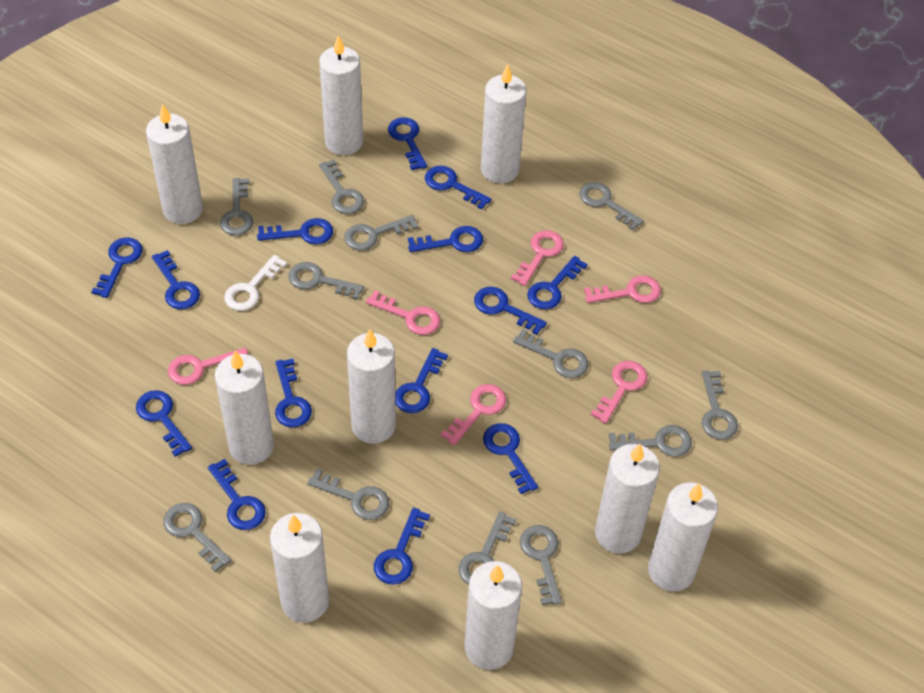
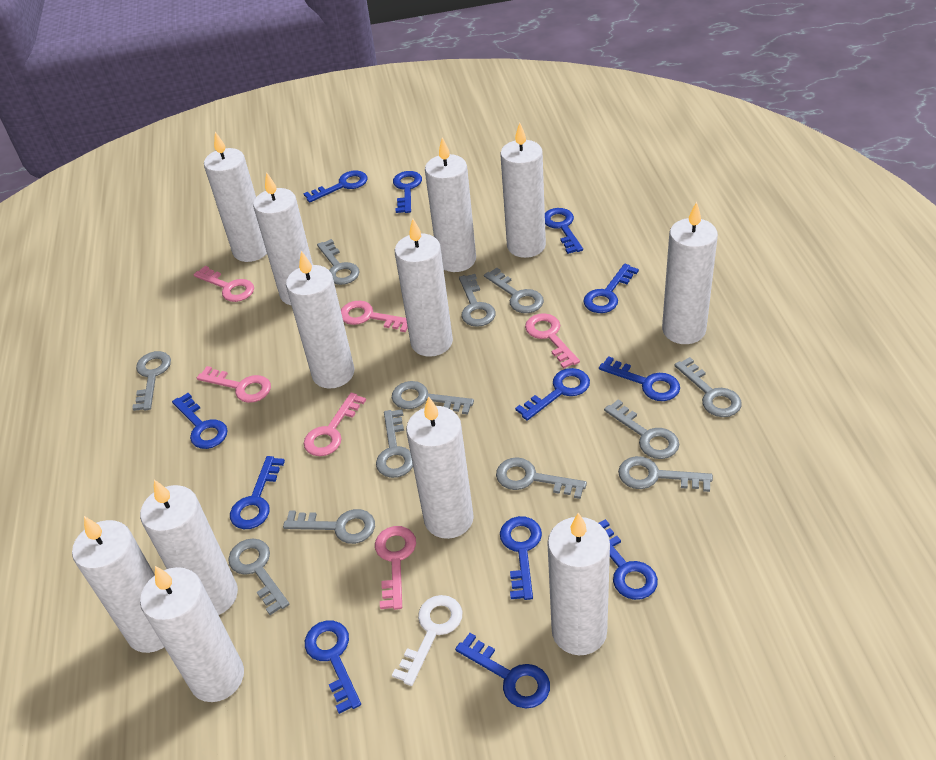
blue key: 14 -> 12
white candle: 9 -> 12

